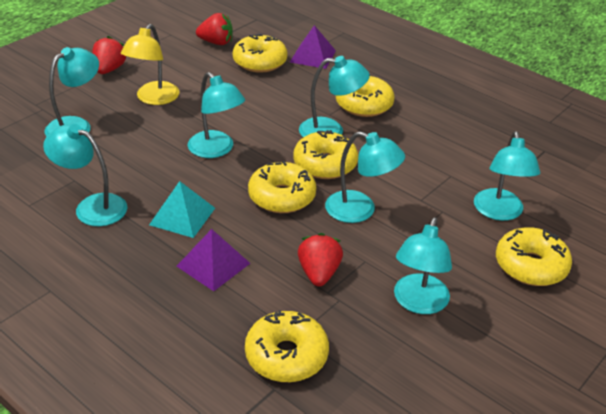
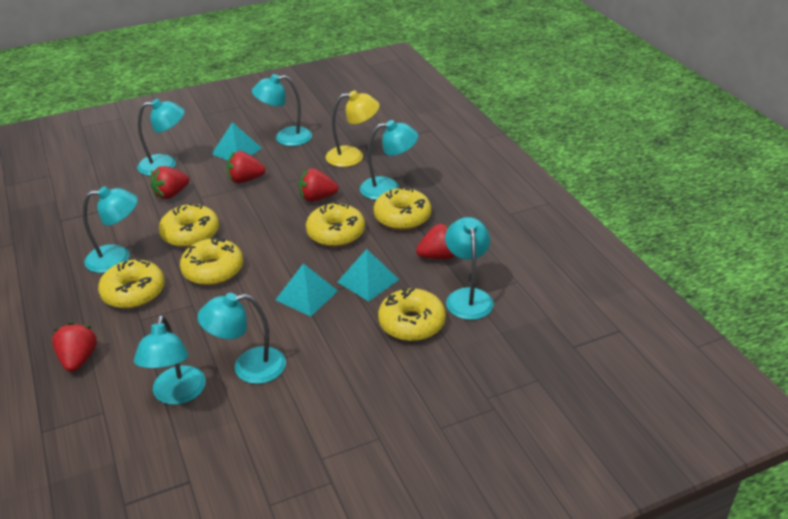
purple pyramid: 2 -> 0
red strawberry: 3 -> 5
turquoise pyramid: 1 -> 3

